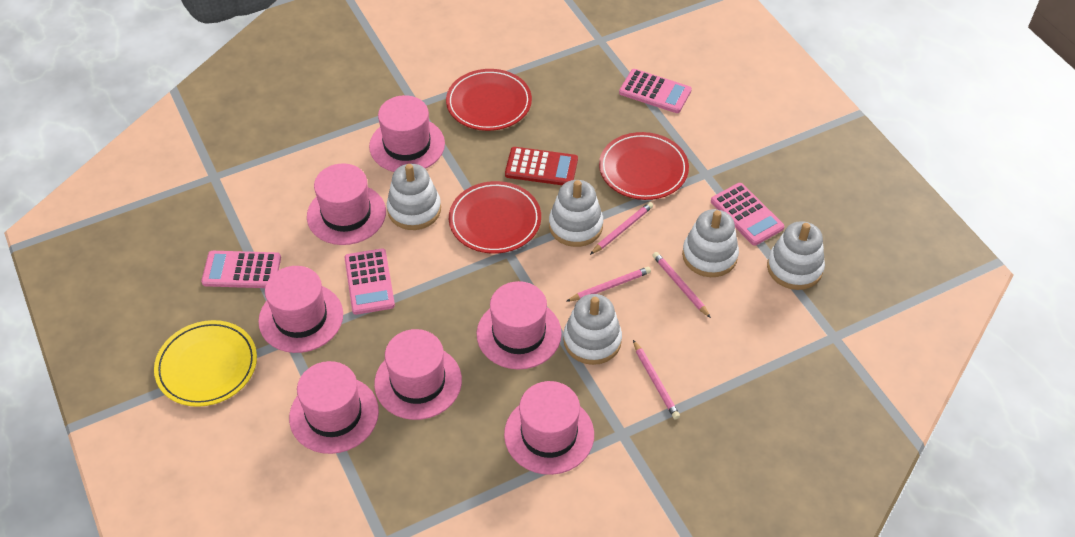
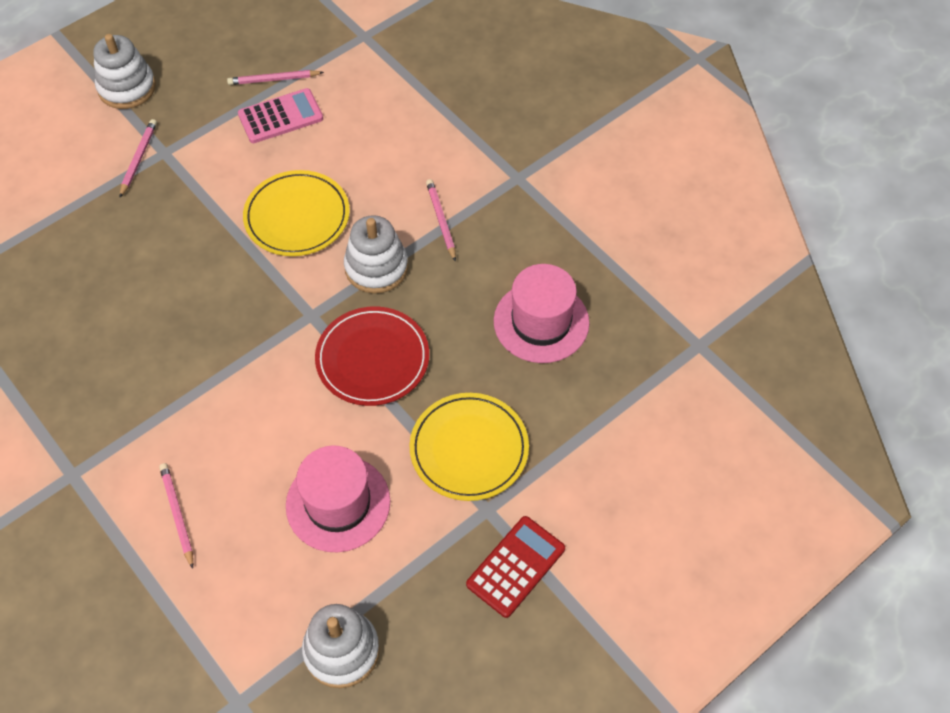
pink calculator: 4 -> 1
pink hat: 7 -> 2
red plate: 3 -> 1
white stacking toy: 5 -> 3
yellow plate: 1 -> 2

